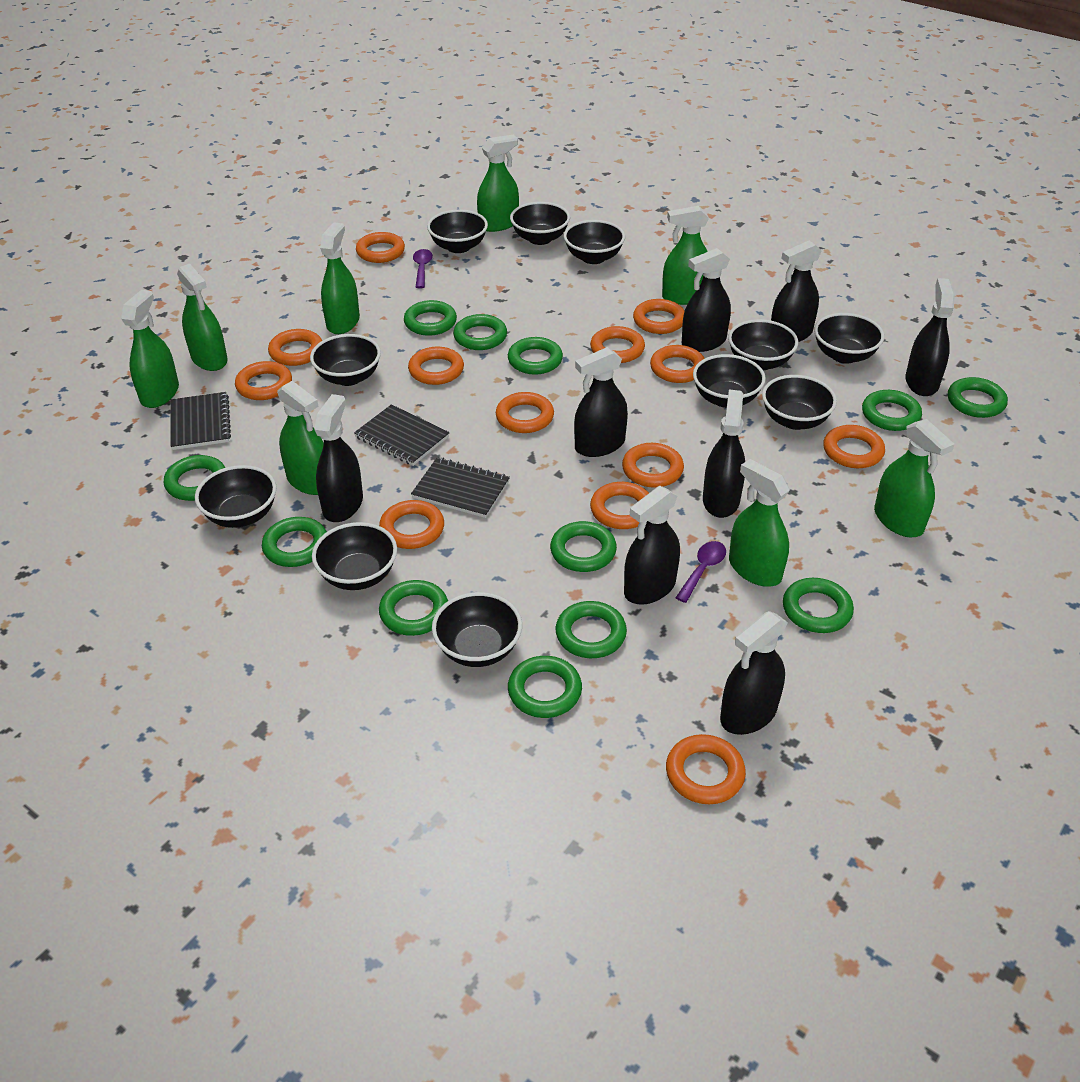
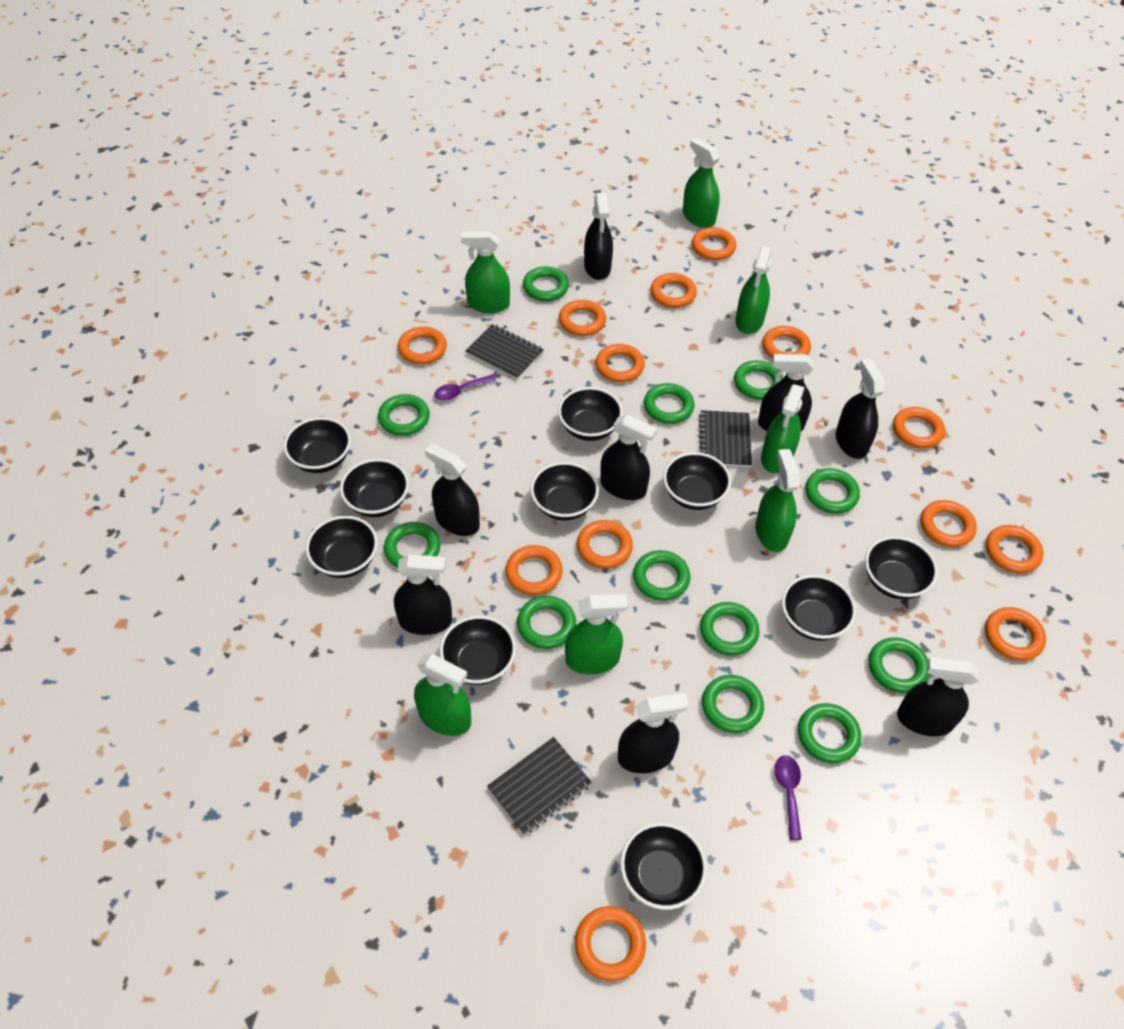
black bowl: 11 -> 10
green spray bottle: 8 -> 7

